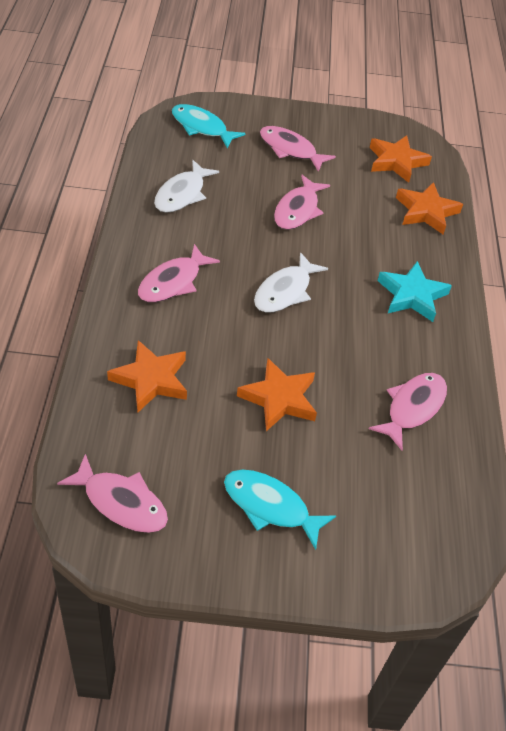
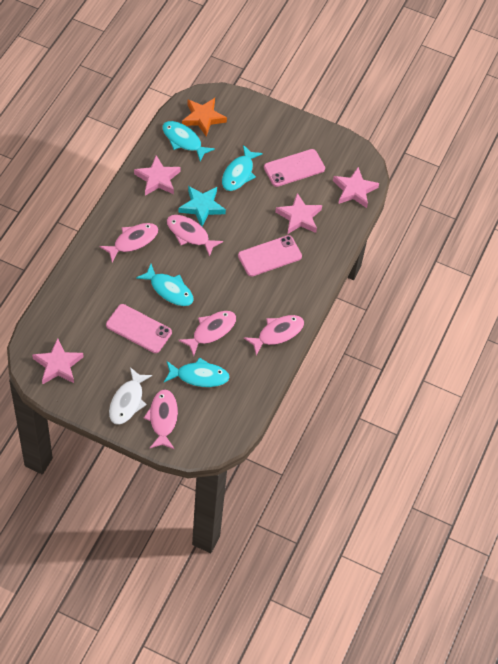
orange star: 4 -> 1
pink phone: 0 -> 3
pink star: 0 -> 4
turquoise fish: 2 -> 4
white fish: 2 -> 1

